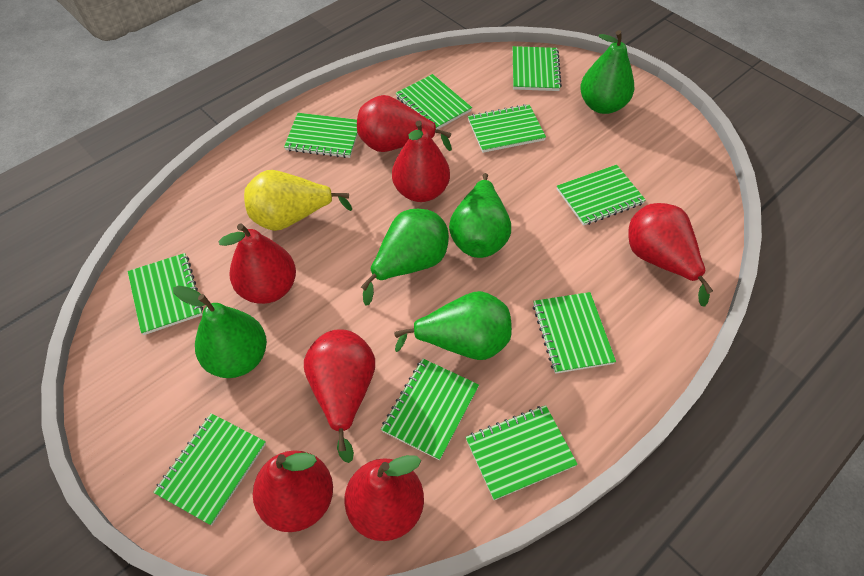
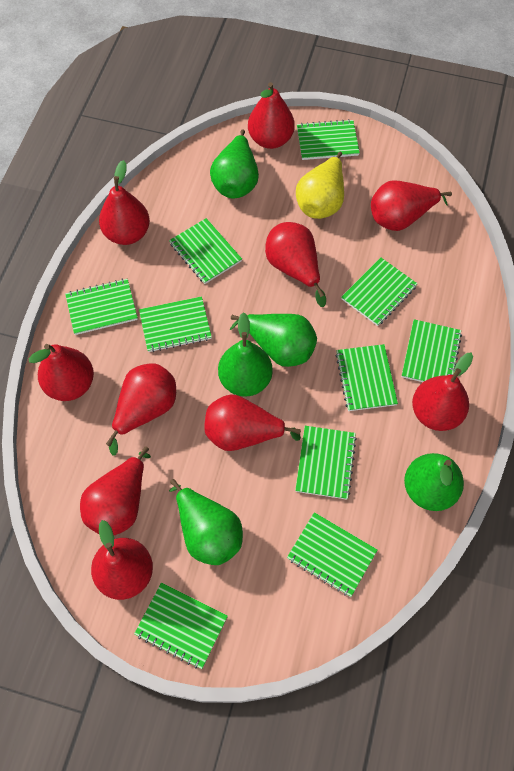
red pear: 7 -> 10

